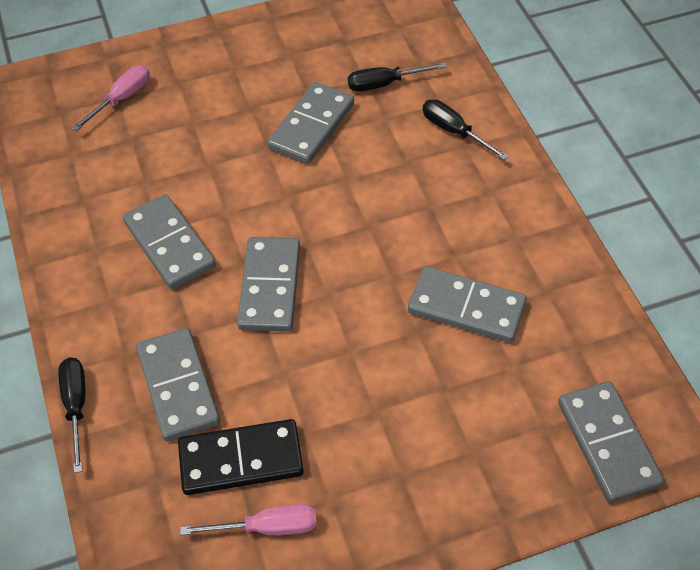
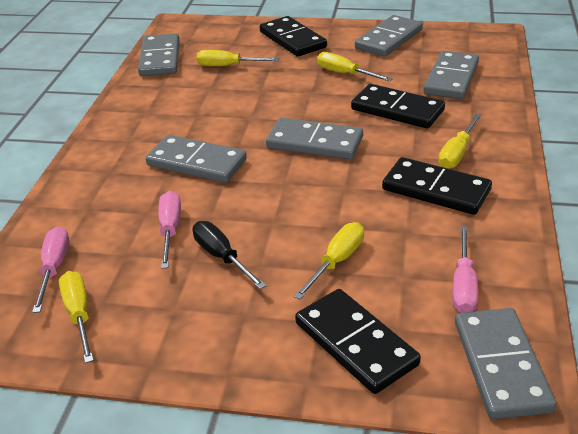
black domino: 1 -> 4
black screwdriver: 3 -> 1
pink screwdriver: 2 -> 3
yellow screwdriver: 0 -> 5

